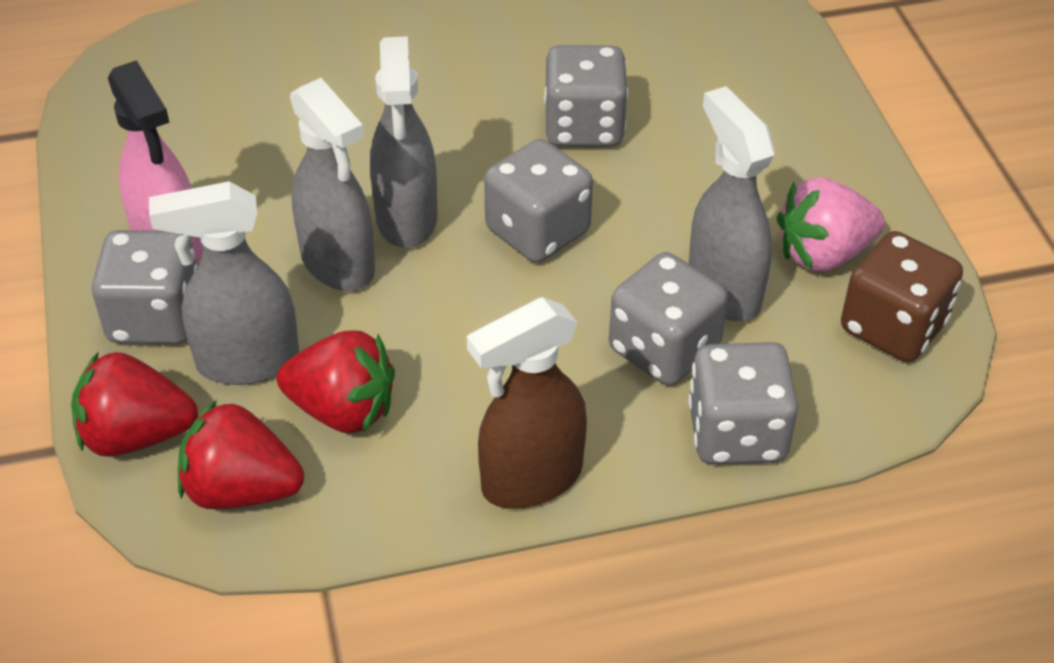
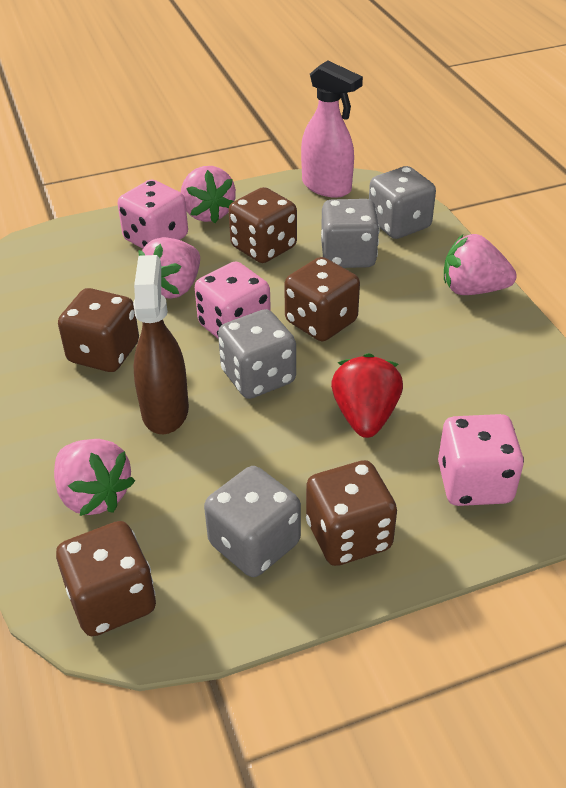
brown dice: 1 -> 5
grey dice: 5 -> 4
grey spray bottle: 4 -> 0
pink dice: 0 -> 3
pink strawberry: 1 -> 4
red strawberry: 3 -> 1

